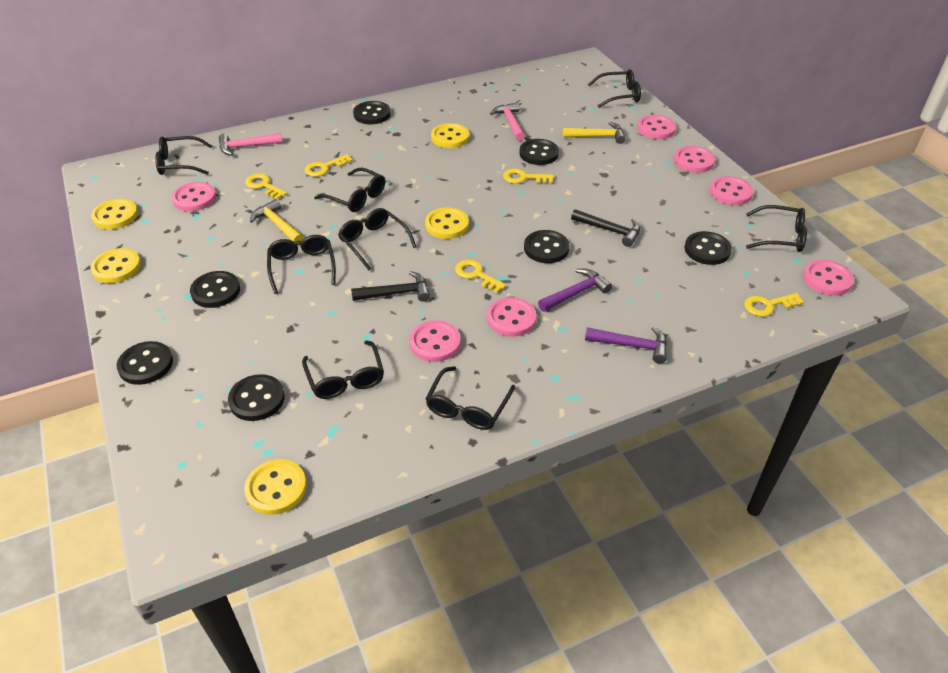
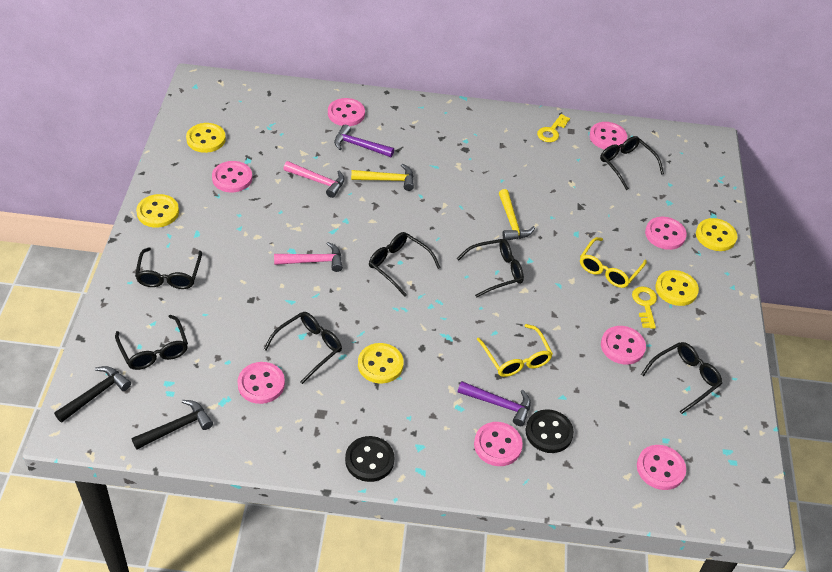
black button: 7 -> 2
black glasses: 8 -> 7
pink button: 7 -> 8
yellow glasses: 0 -> 2
yellow key: 5 -> 2

